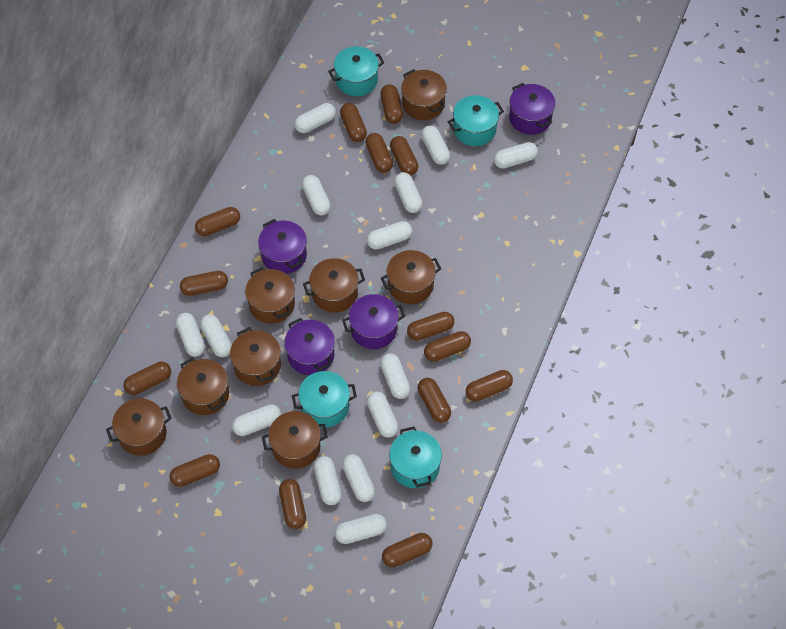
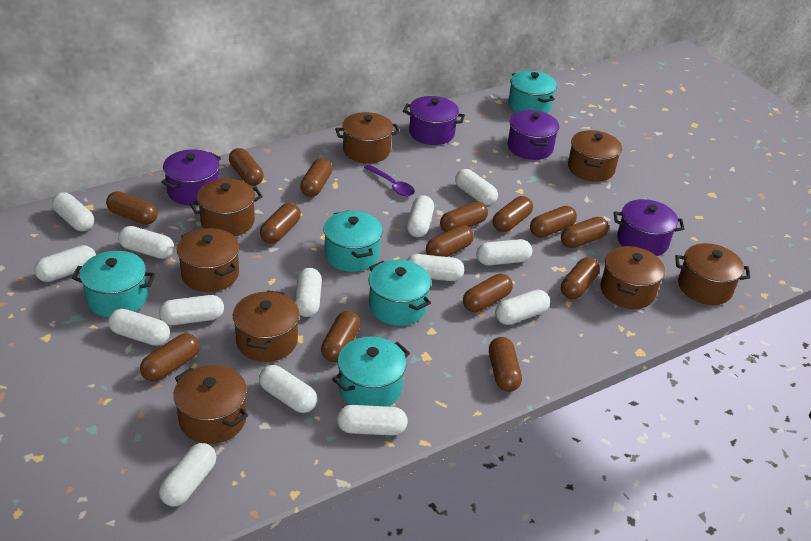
purple spoon: 0 -> 1
turquoise pot: 4 -> 5

